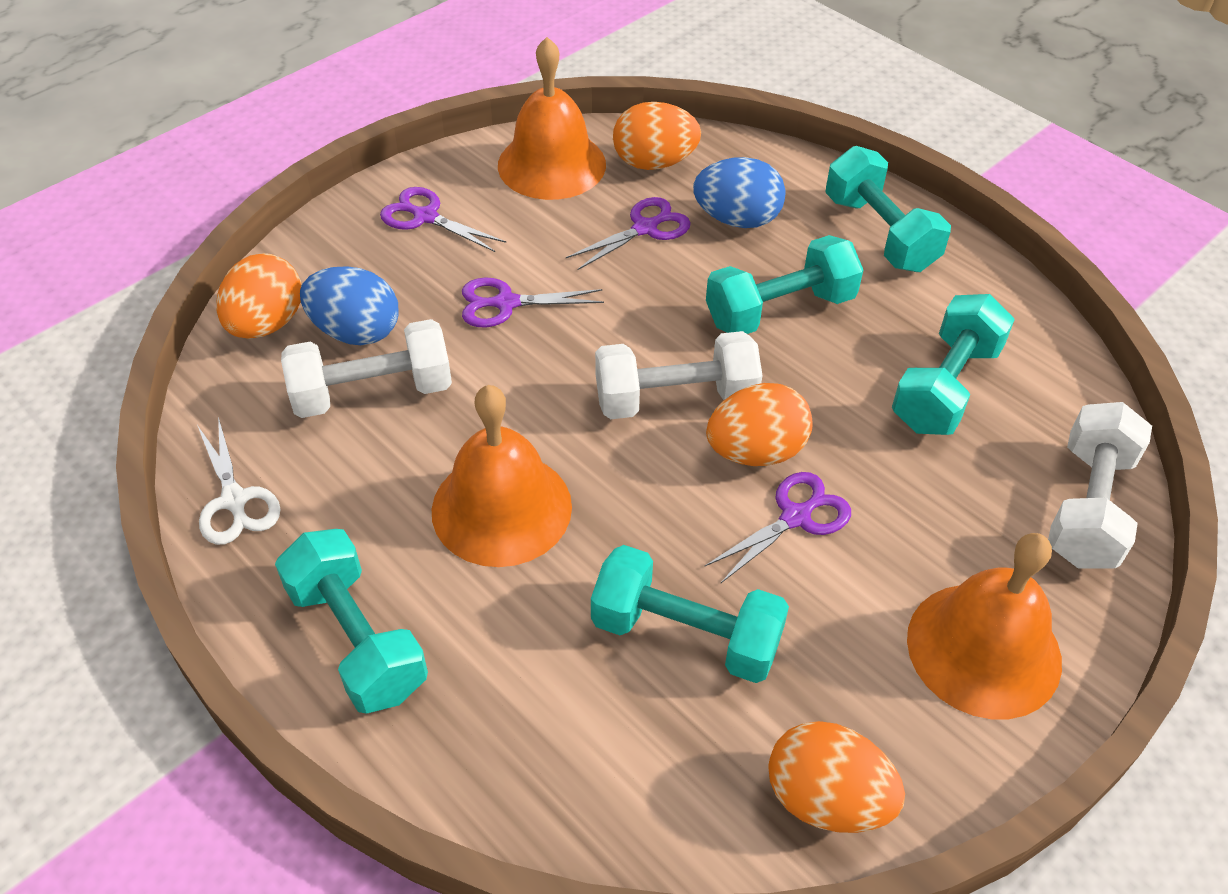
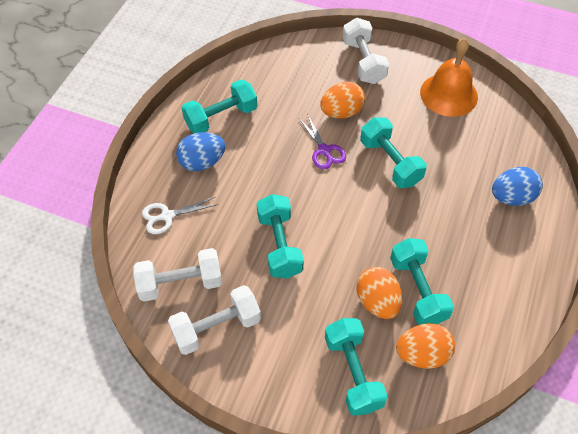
orange bell: 3 -> 1
orange egg: 4 -> 3
purple scissors: 4 -> 1

